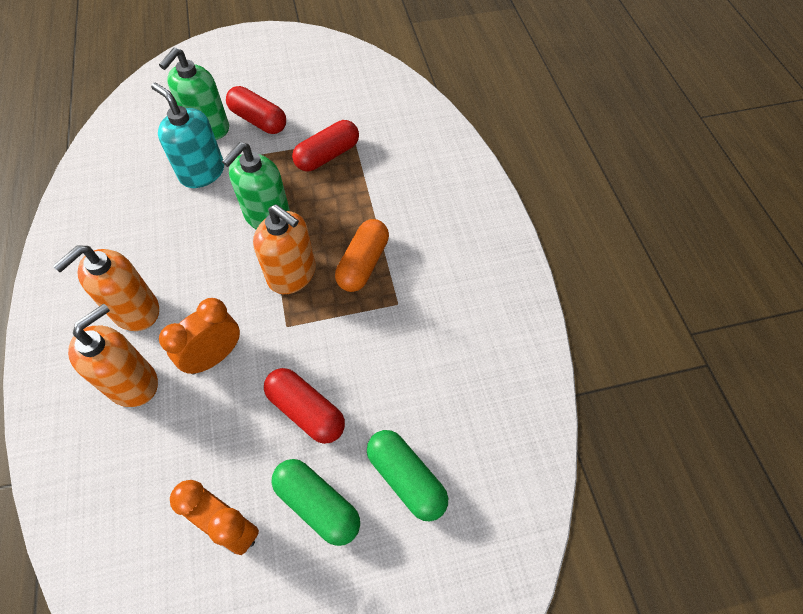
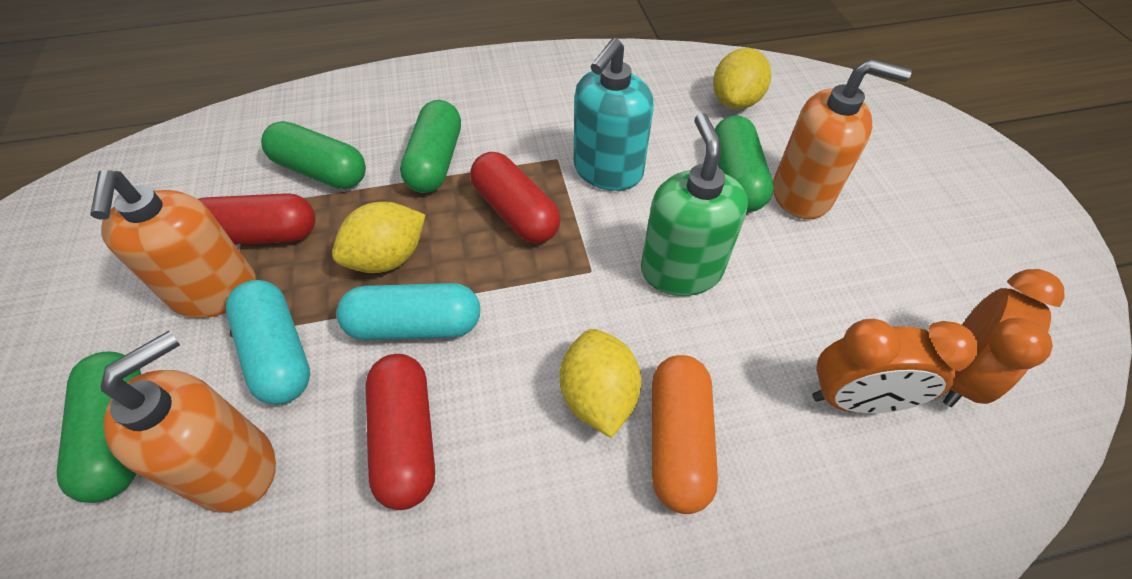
green capsule: 2 -> 4
green soap dispenser: 2 -> 1
turquoise capsule: 0 -> 2
yellow lemon: 0 -> 3

